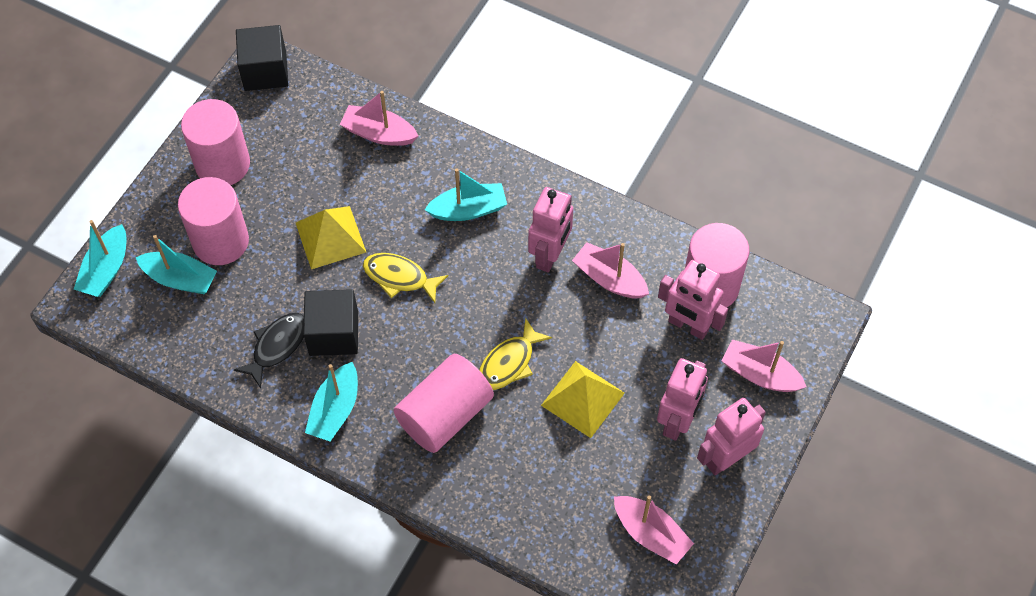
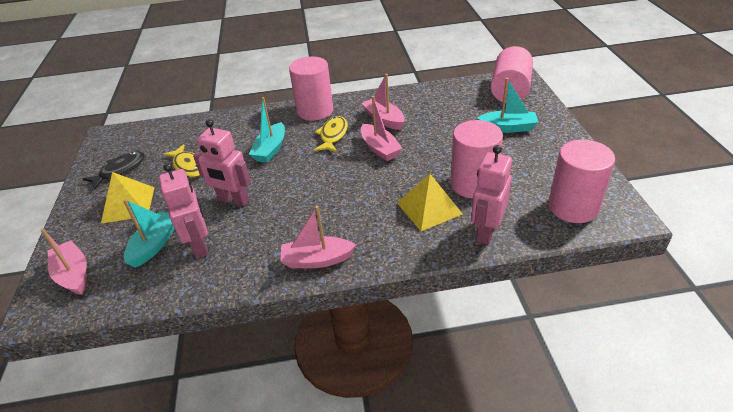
black cube: 2 -> 0
pink robot: 4 -> 3
turquoise boat: 4 -> 3

